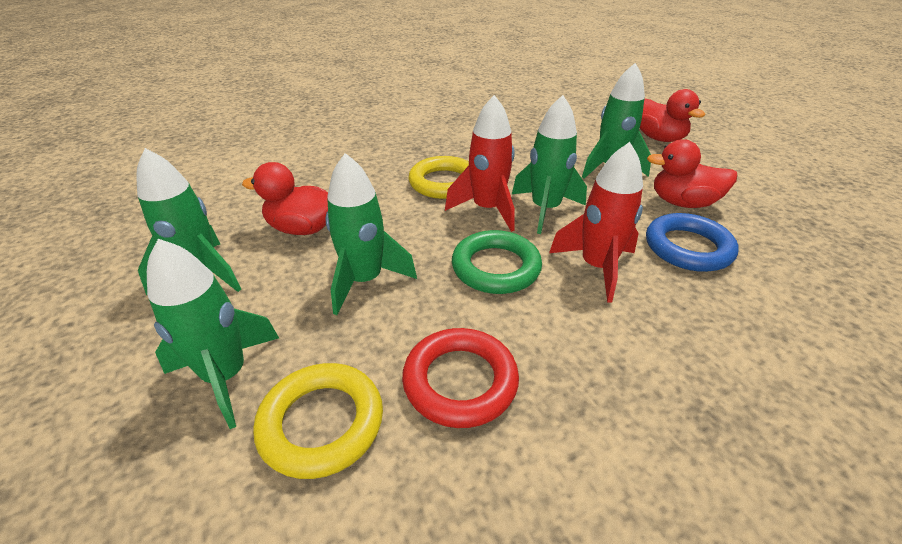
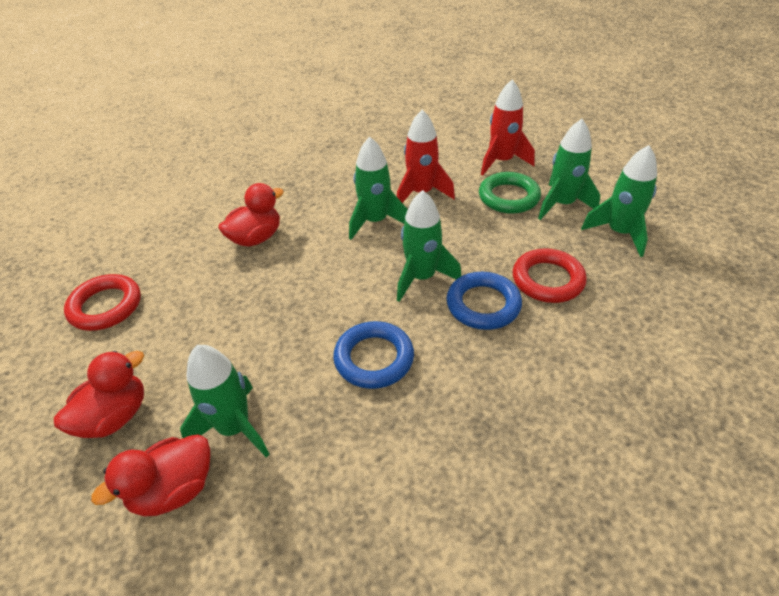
blue ring: 1 -> 2
red ring: 1 -> 2
yellow ring: 2 -> 0

